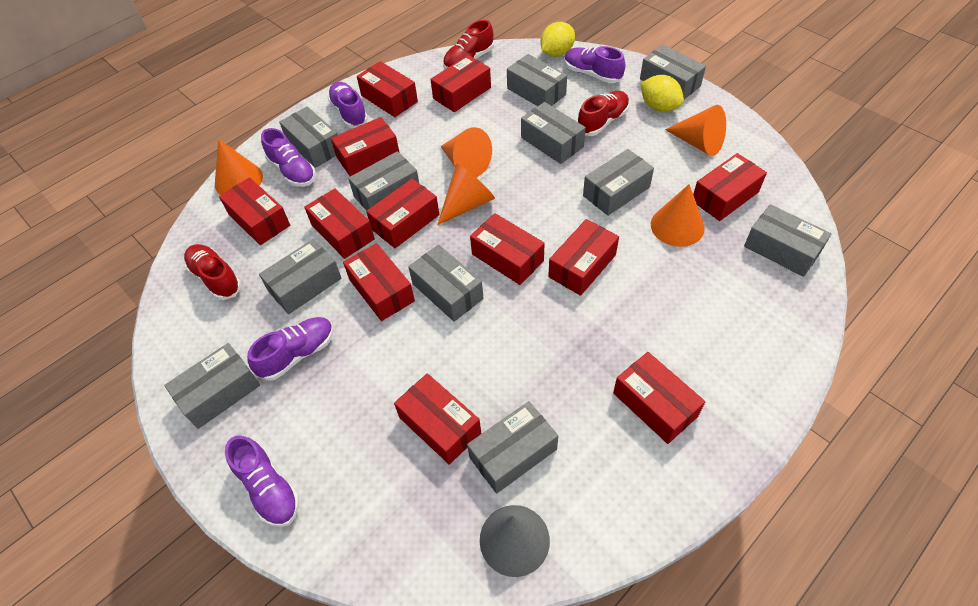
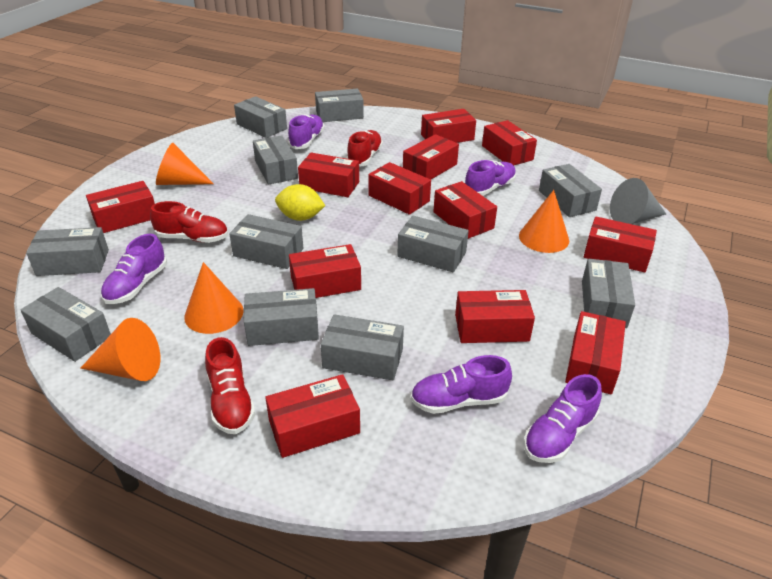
orange cone: 5 -> 4
yellow lemon: 2 -> 1

